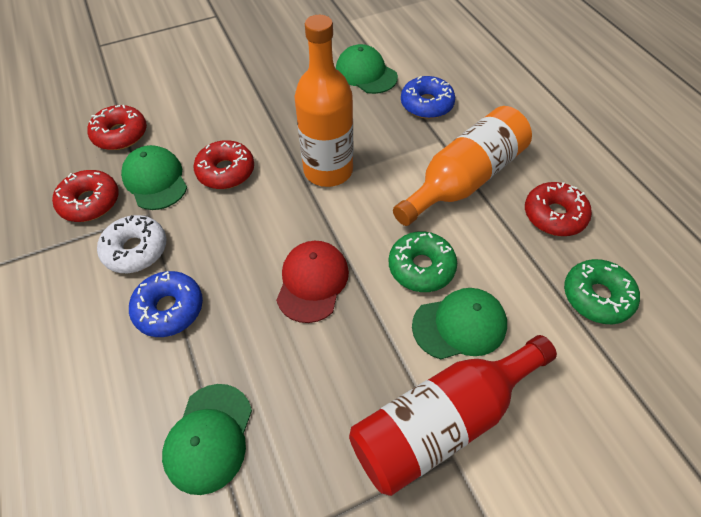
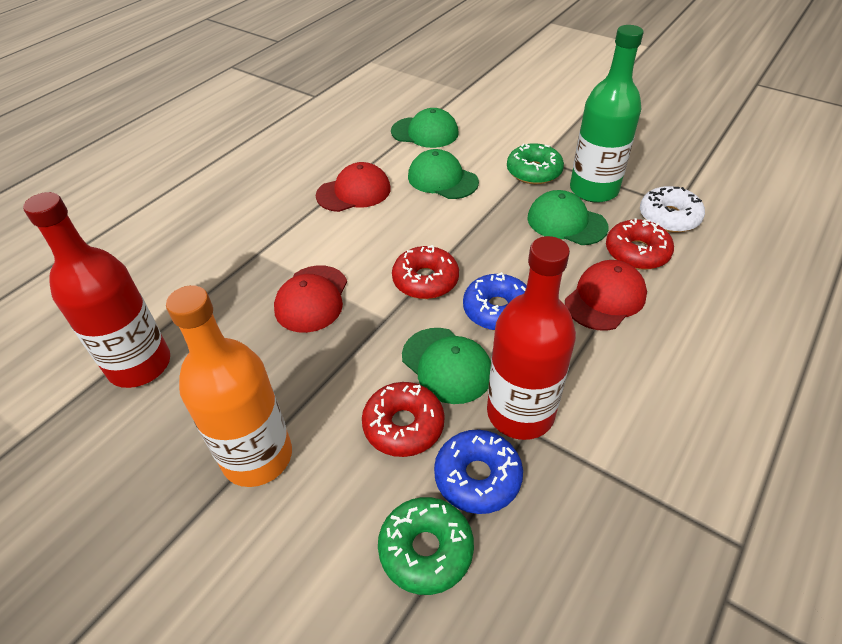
green bottle: 0 -> 1
orange bottle: 2 -> 1
red bottle: 1 -> 2
red cap: 1 -> 3
red donut: 4 -> 3

